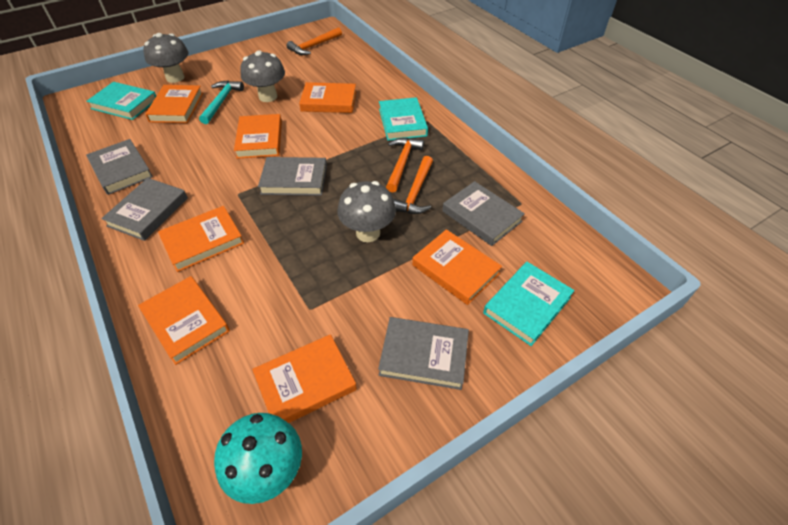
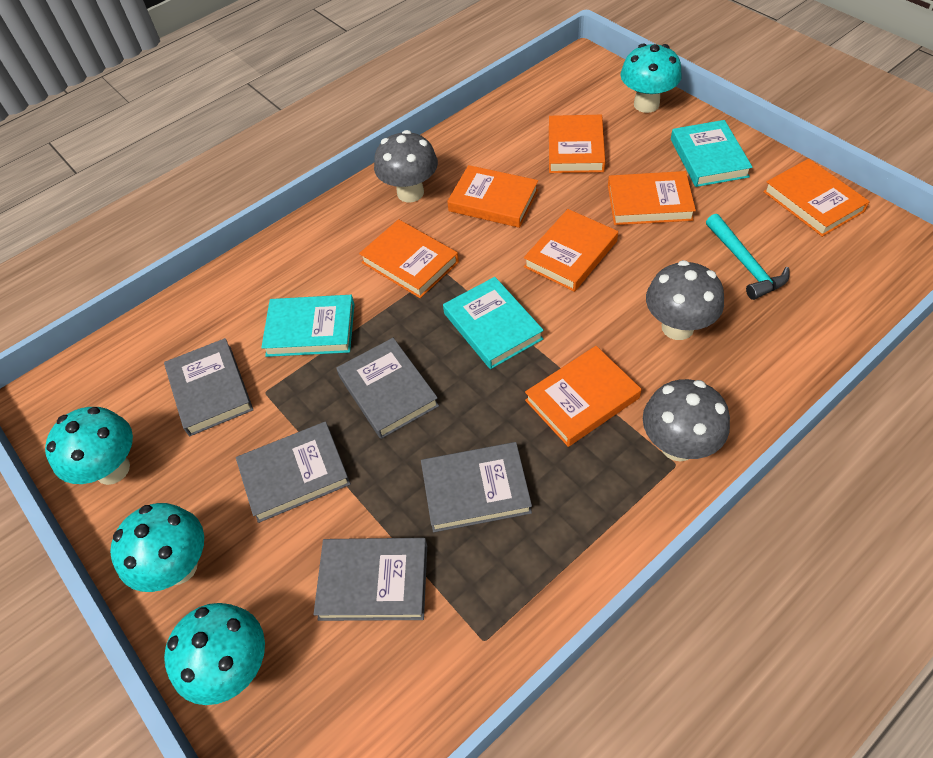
orange hammer: 3 -> 0
turquoise mushroom: 1 -> 4

